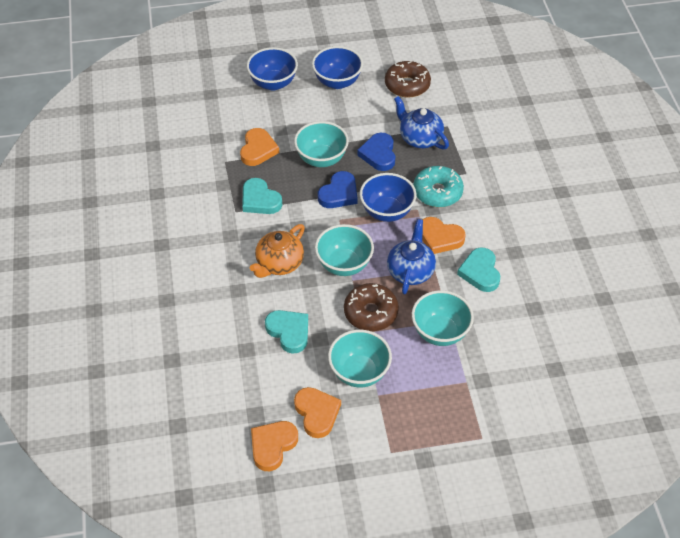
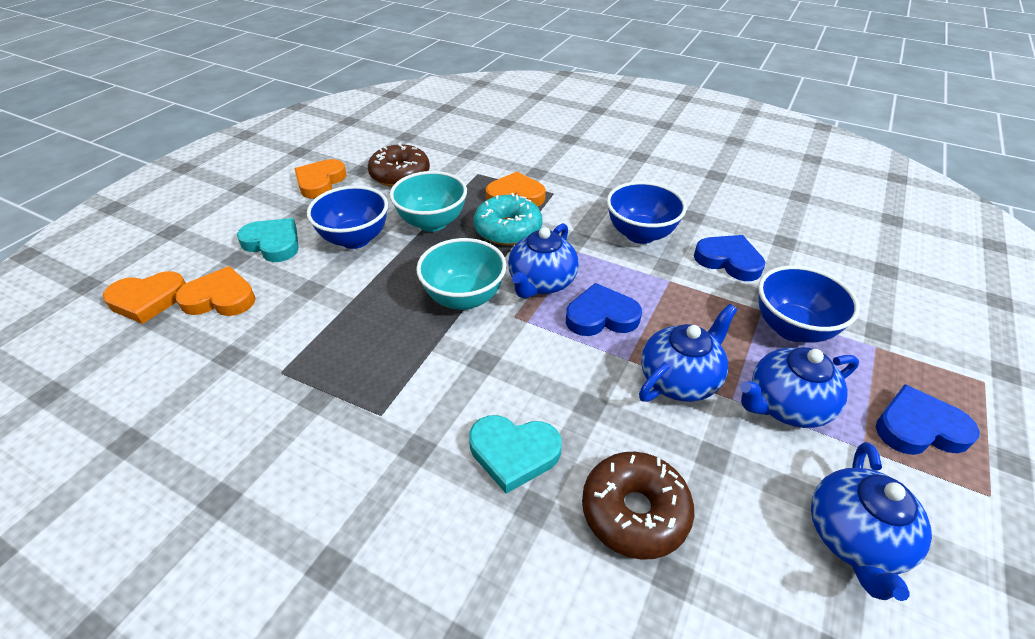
blue heart: 2 -> 3
blue teapot: 2 -> 4
orange teapot: 1 -> 0
turquoise bowl: 4 -> 2
turquoise heart: 3 -> 2

